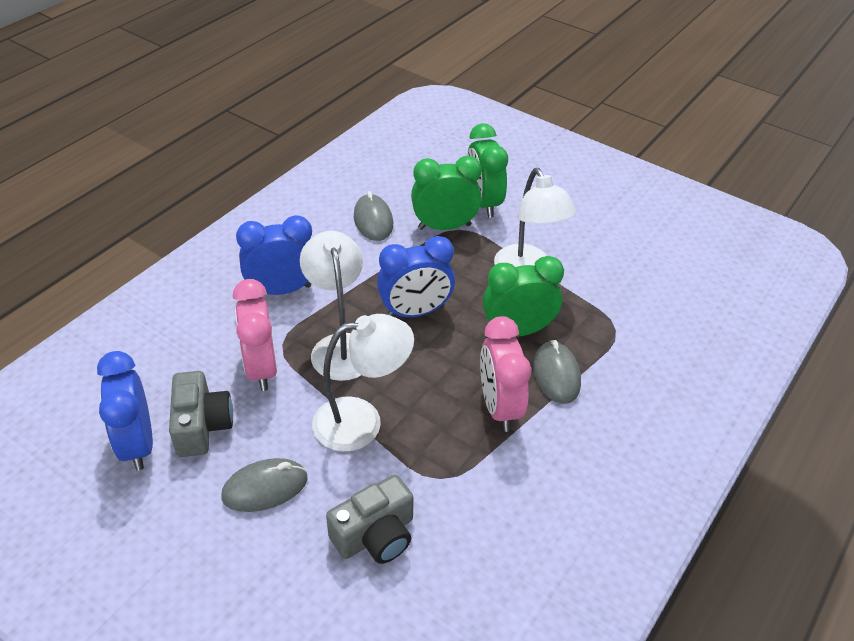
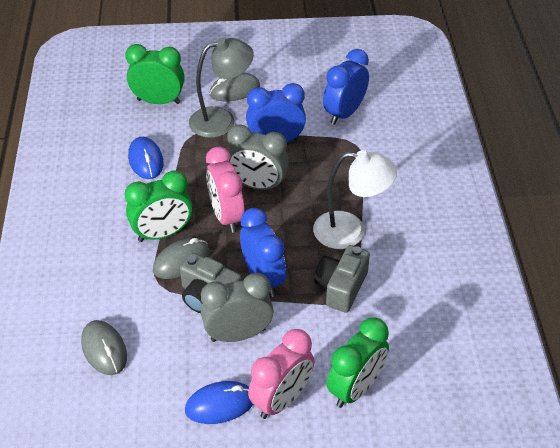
blue mouse: 0 -> 2
grey clock: 0 -> 2
grey lamp: 0 -> 1
white lamp: 3 -> 1

